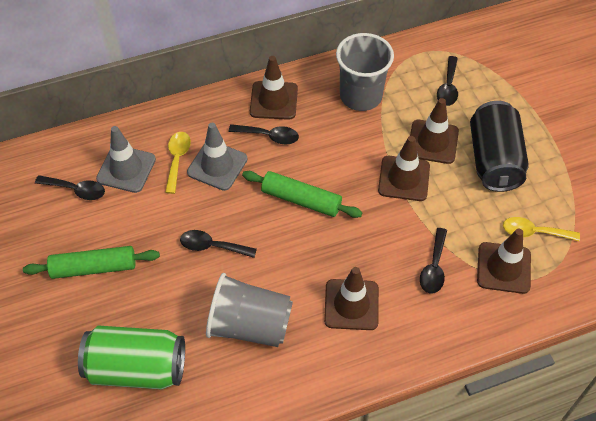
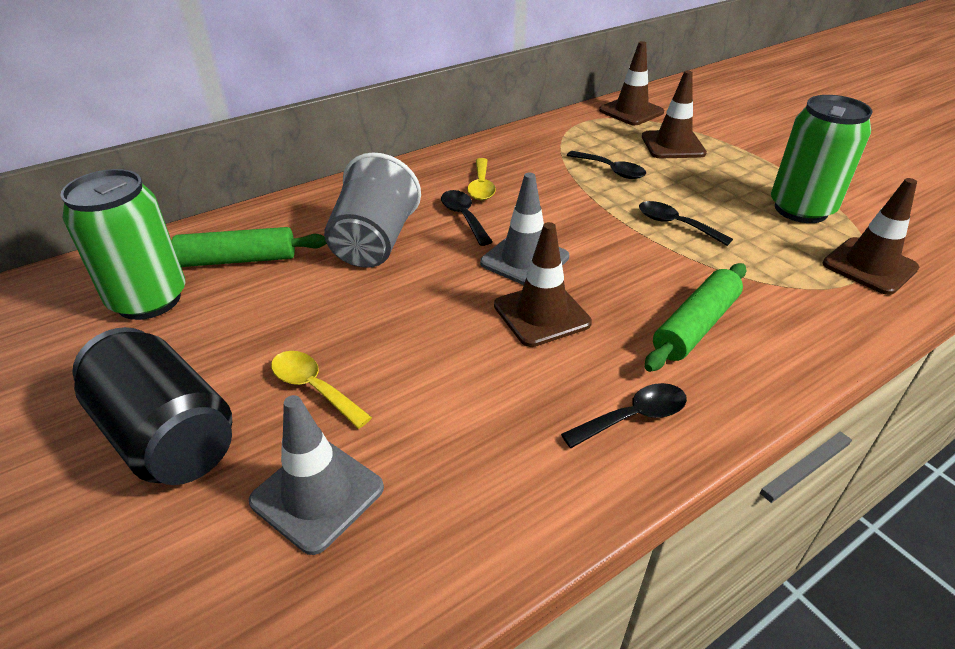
black spoon: 5 -> 4
brown traffic cone: 5 -> 4
green can: 1 -> 2
grey cup: 2 -> 1

